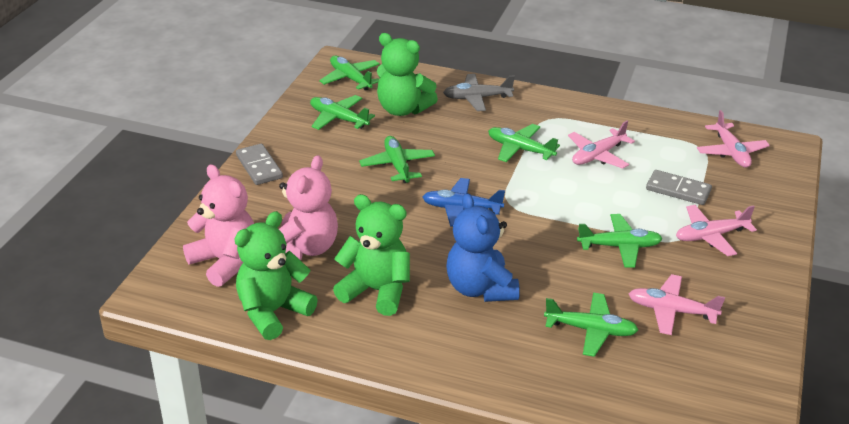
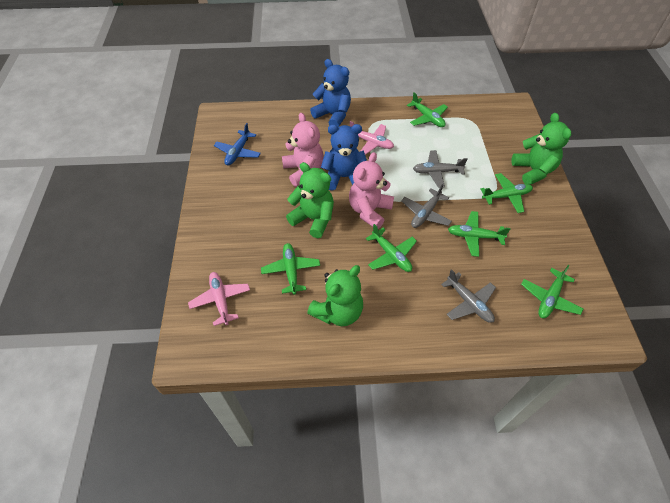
blue teddy bear: 1 -> 2
grey domino: 2 -> 0
grey plane: 1 -> 3
pink plane: 4 -> 2

